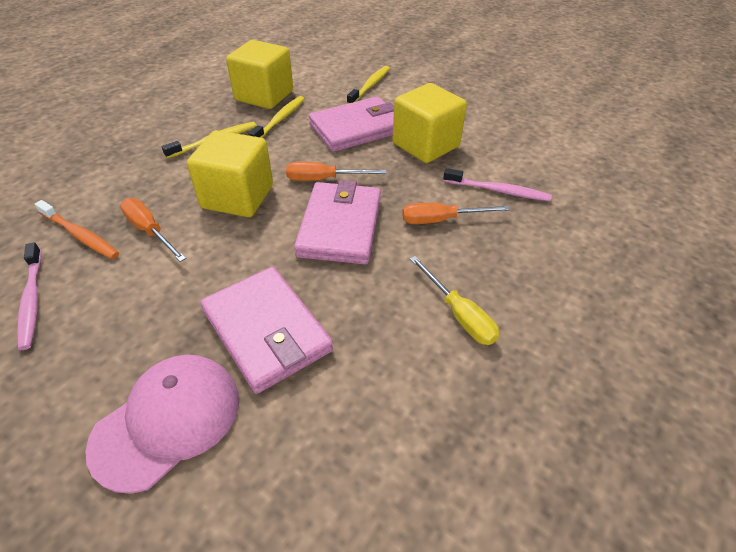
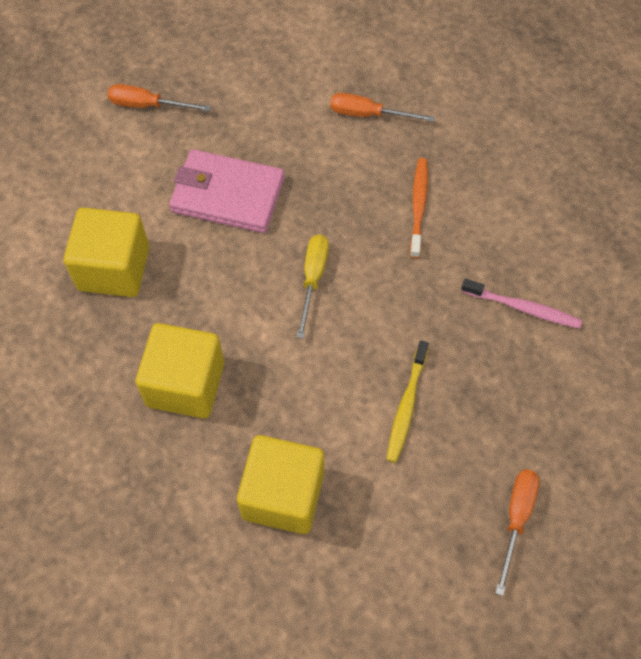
pink cap: 1 -> 0
pink toothbrush: 2 -> 1
pink wallet: 3 -> 1
yellow toothbrush: 3 -> 1

